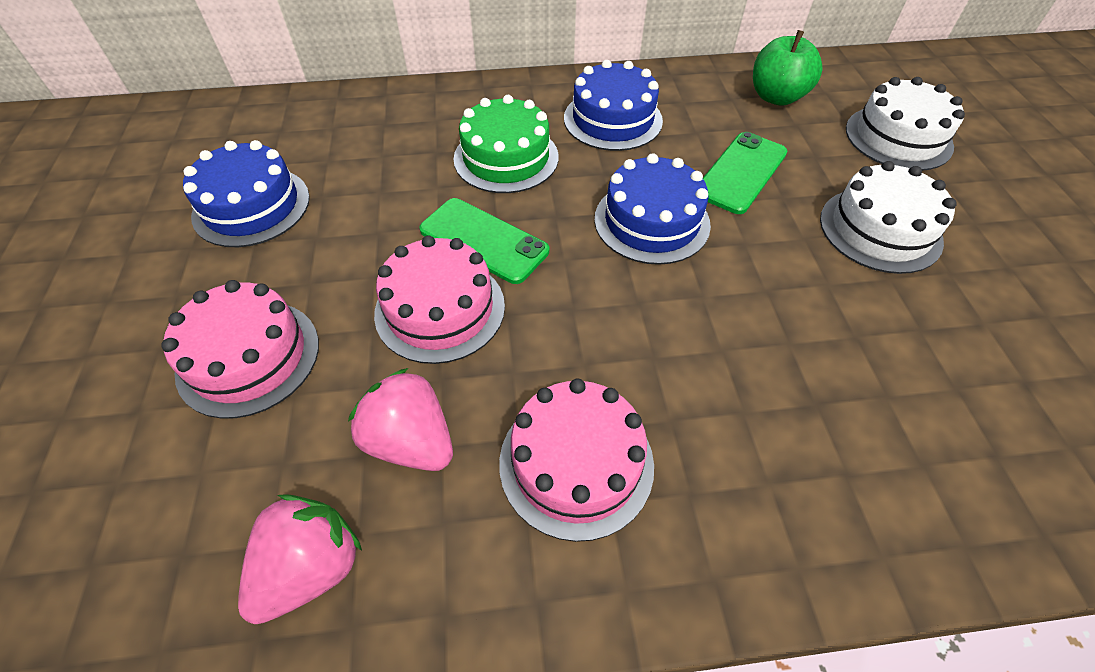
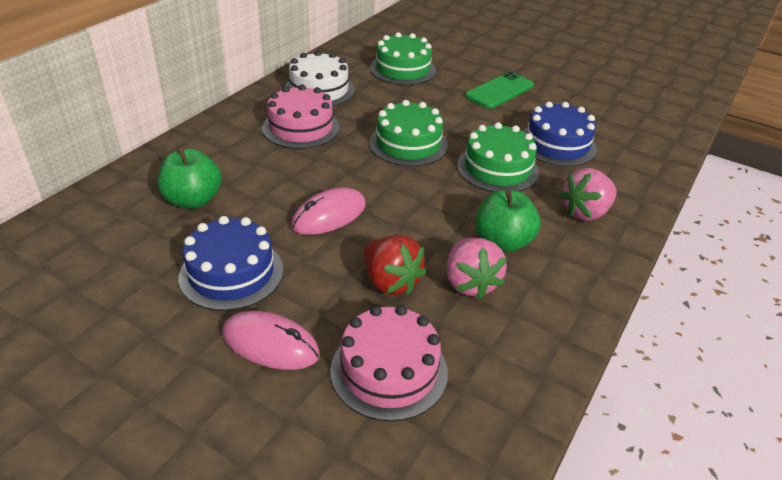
blue cake: 3 -> 2
green apple: 1 -> 2
green cake: 1 -> 3
green phone: 2 -> 1
pink cake: 3 -> 2
pink mouse: 0 -> 2
red strawberry: 0 -> 1
white cake: 2 -> 1

